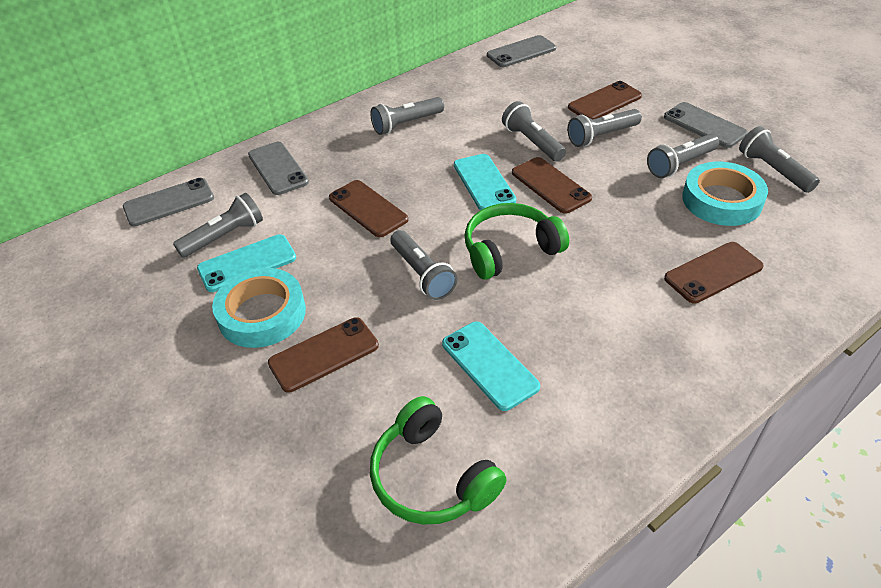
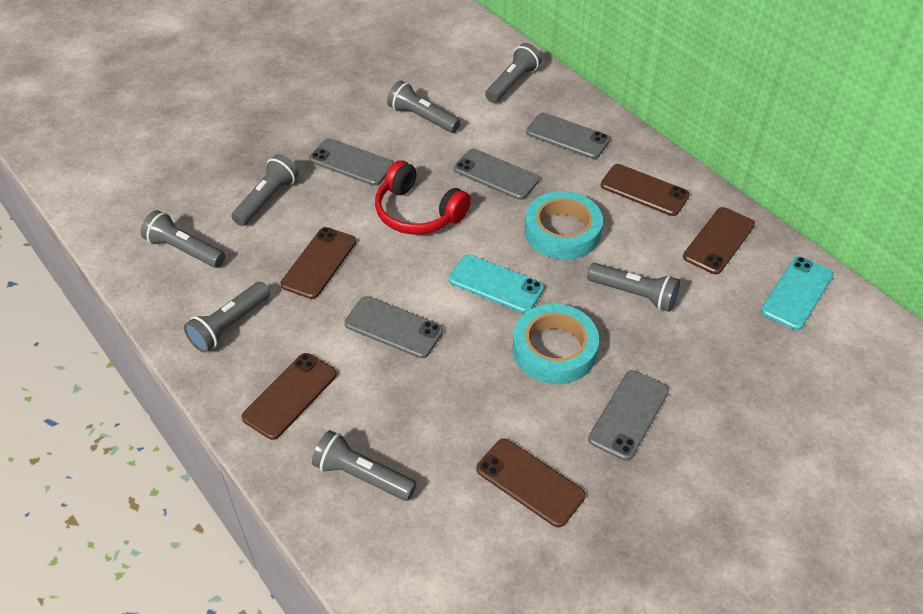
green headphones: 2 -> 0
grey phone: 4 -> 5
red headphones: 0 -> 1
turquoise phone: 3 -> 2

